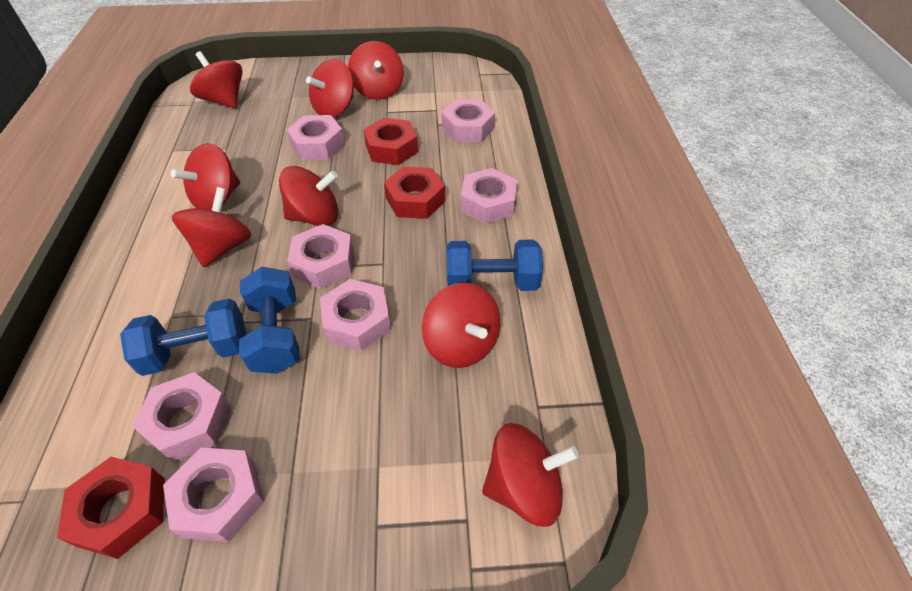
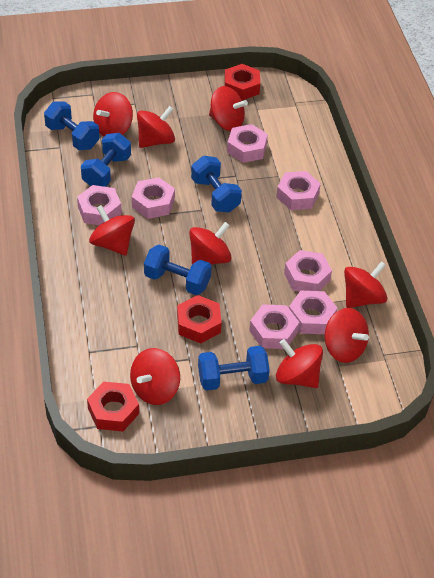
blue dumbbell: 3 -> 5
red spinning top: 8 -> 9

